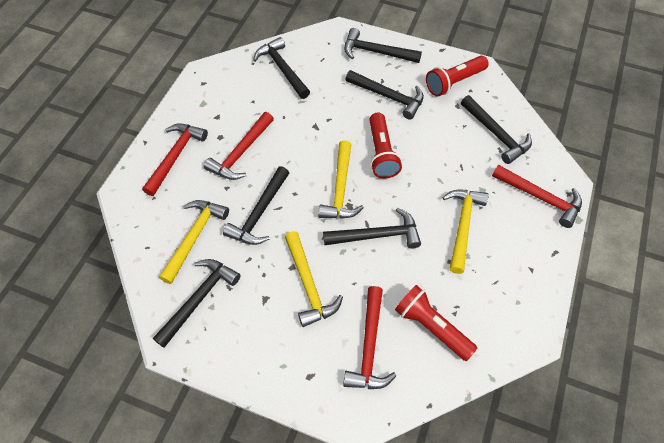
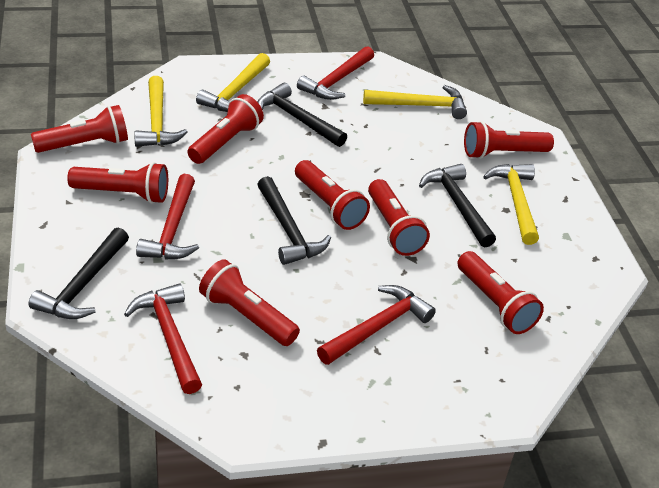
black hammer: 7 -> 4
red flashlight: 3 -> 8

